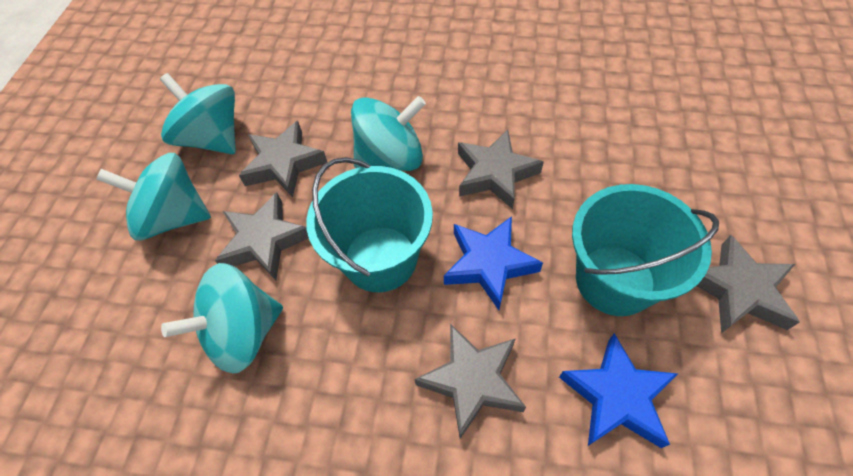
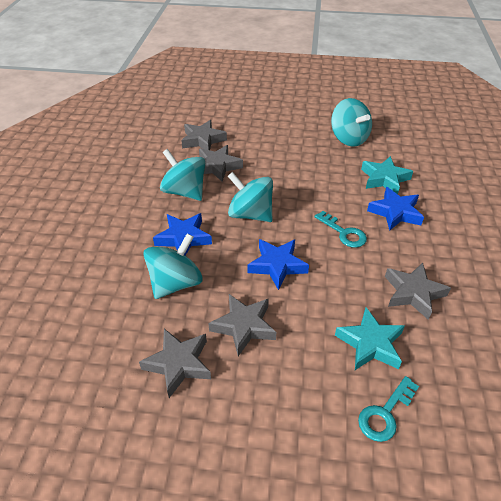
blue star: 2 -> 3
turquoise bucket: 2 -> 0
turquoise key: 0 -> 2
turquoise star: 0 -> 2

